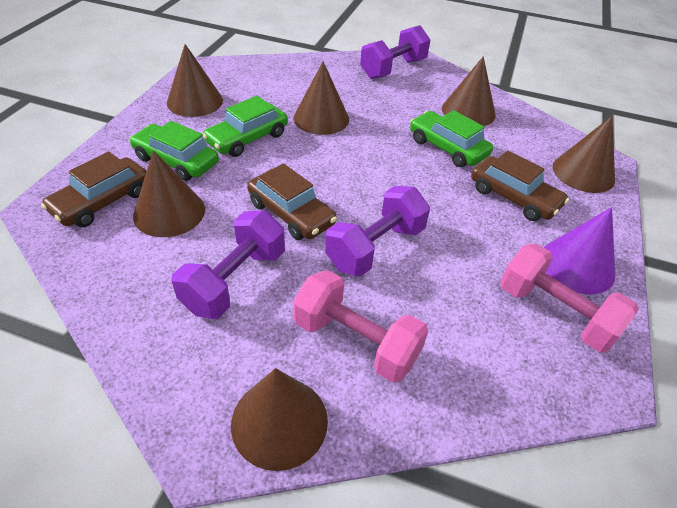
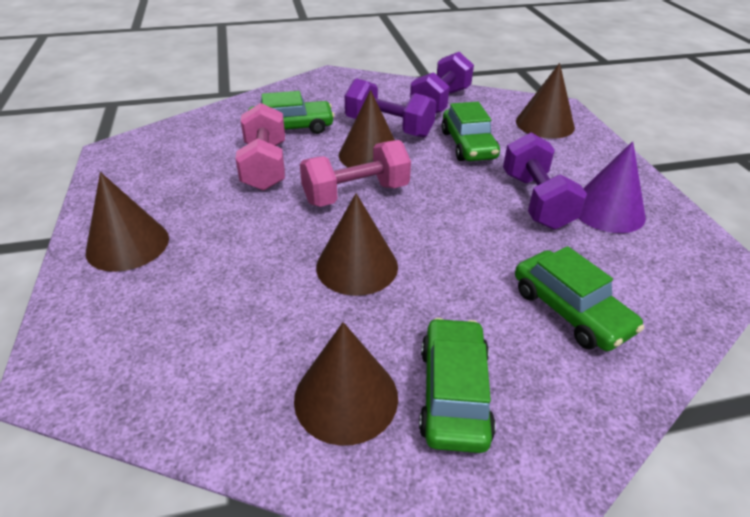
brown car: 3 -> 0
brown cone: 6 -> 5
green car: 3 -> 4

